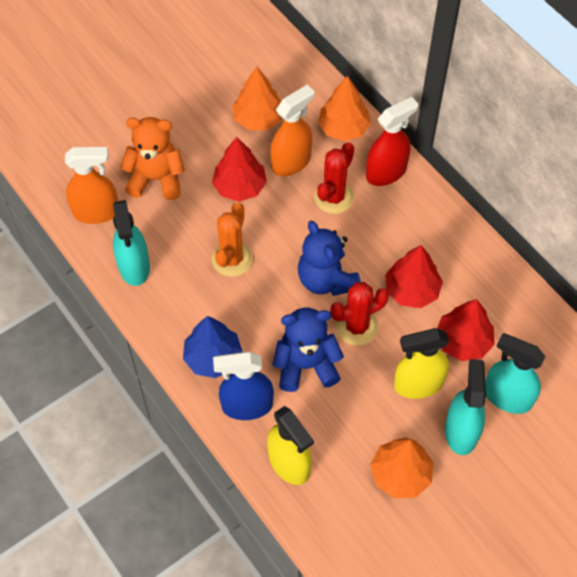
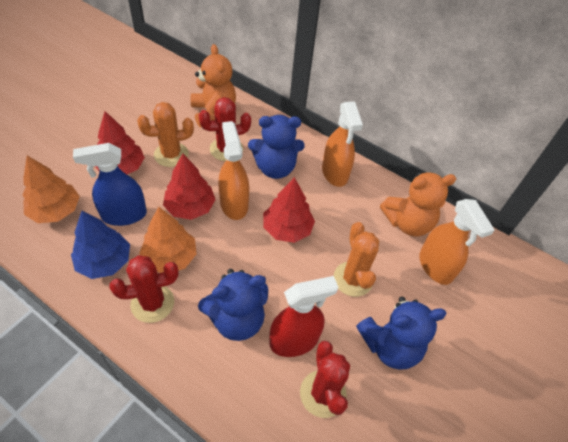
blue teddy bear: 2 -> 3
orange cactus: 1 -> 2
orange spray bottle: 2 -> 3
orange teddy bear: 1 -> 2
orange tree: 3 -> 2
red cactus: 2 -> 3
turquoise spray bottle: 3 -> 0
yellow spray bottle: 2 -> 0

